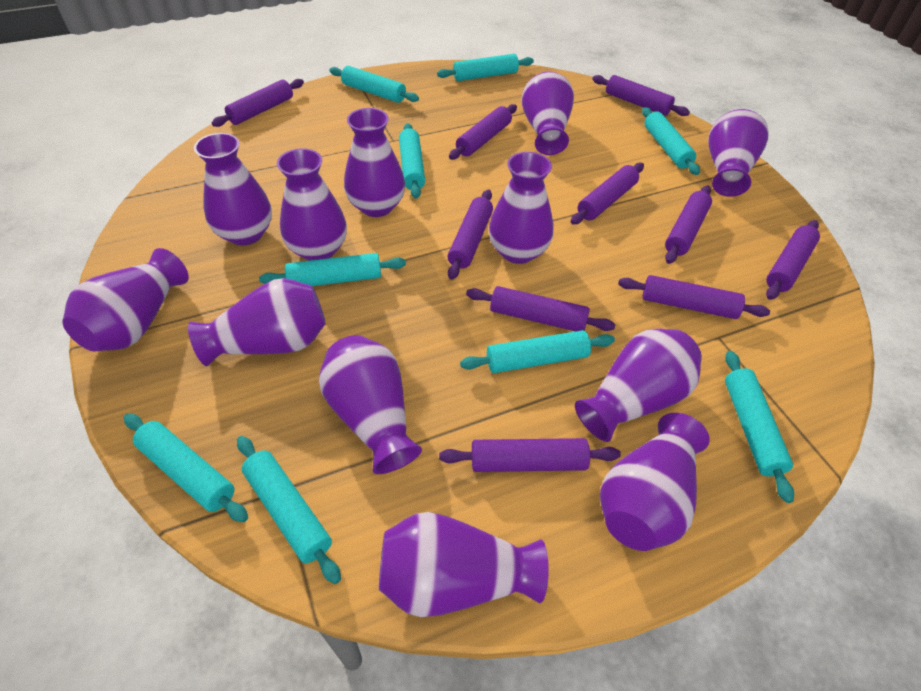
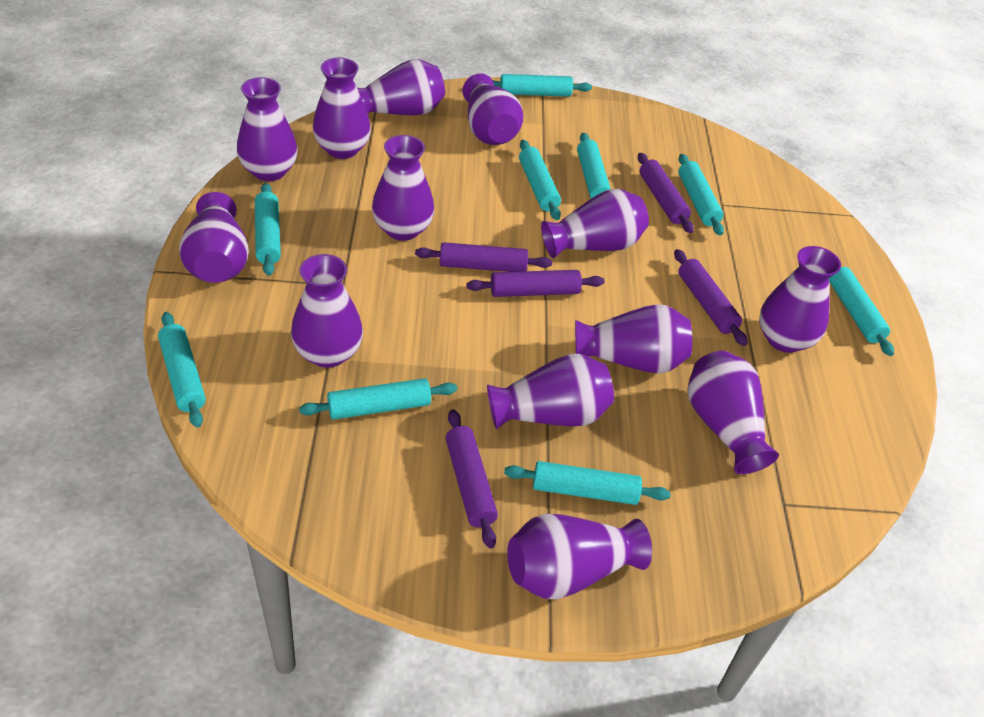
purple rolling pin: 10 -> 5
purple vase: 12 -> 13

